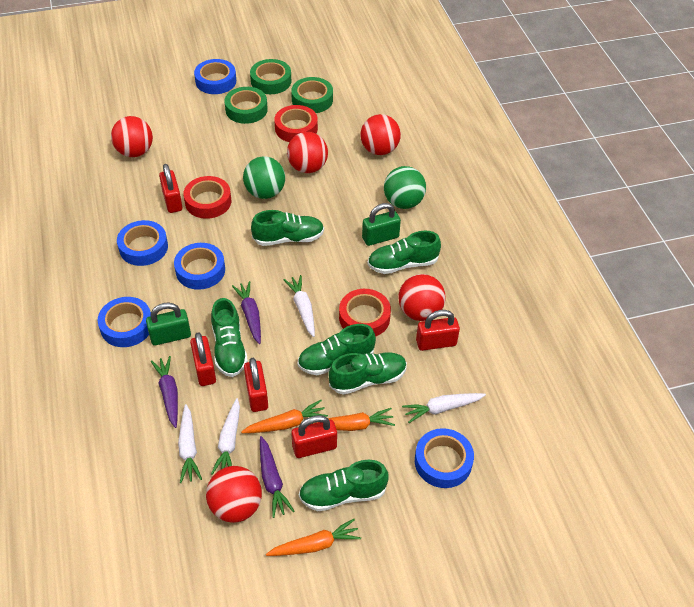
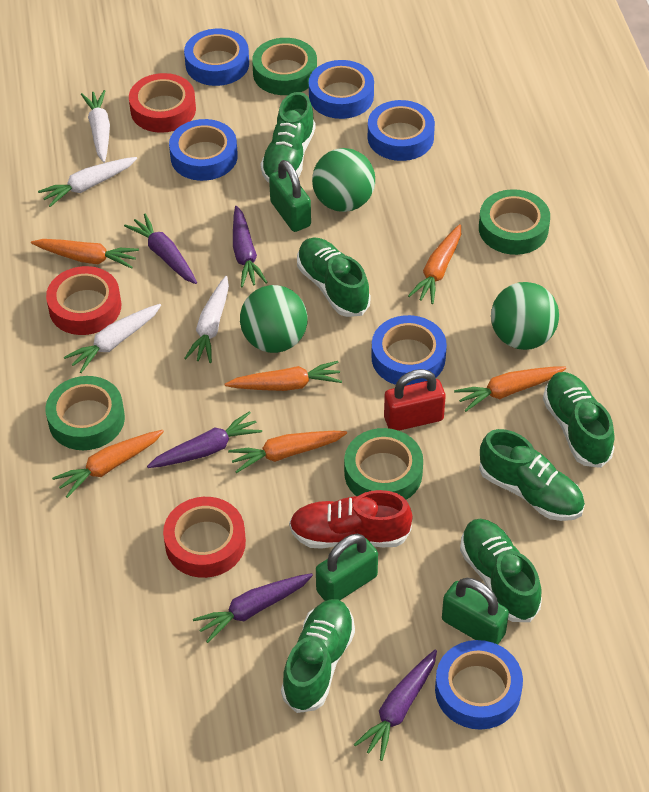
blue tape: 5 -> 6
green ball: 2 -> 3
green padlock: 2 -> 3
green tape: 3 -> 4
orange carrot: 3 -> 6
purple carrot: 3 -> 5
red ball: 5 -> 0
red padlock: 5 -> 1
red shoe: 0 -> 1

